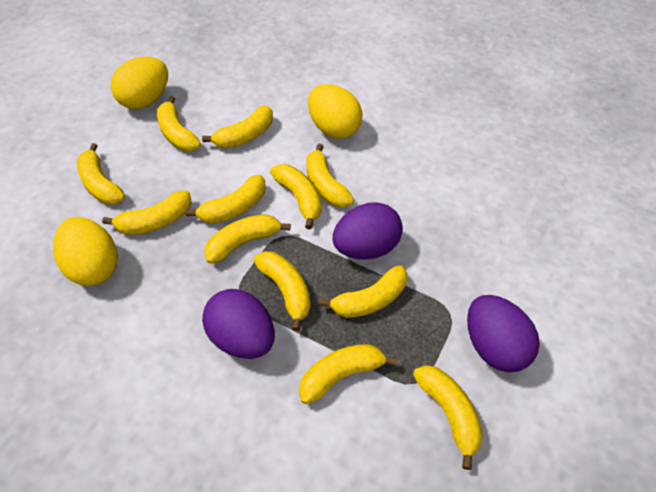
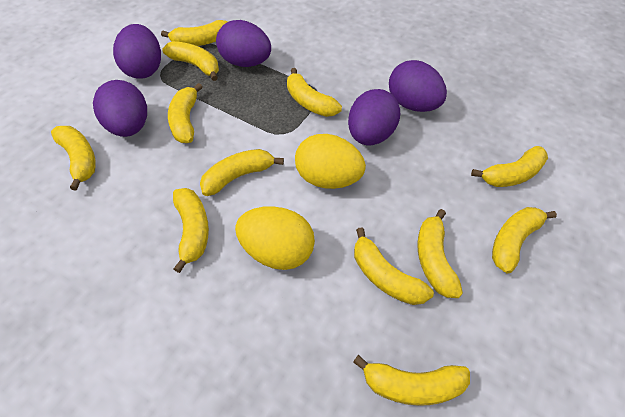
purple egg: 3 -> 5
yellow egg: 3 -> 2

